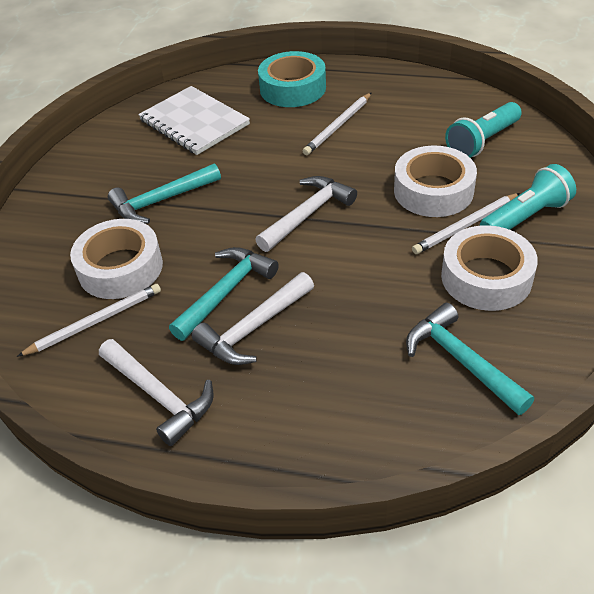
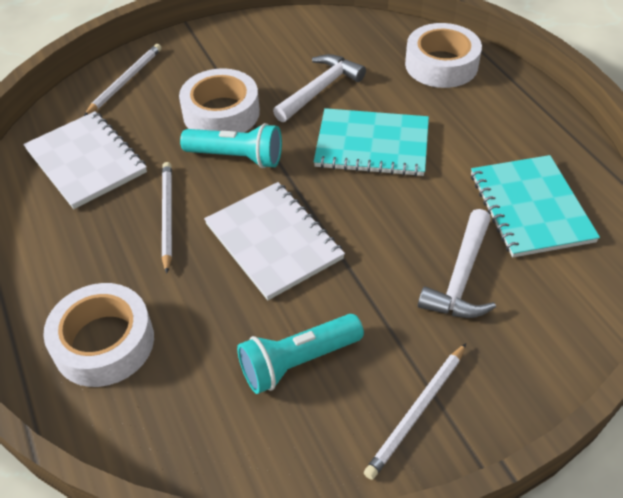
turquoise hammer: 3 -> 0
turquoise notebook: 0 -> 2
turquoise tape: 1 -> 0
white hammer: 3 -> 2
white notebook: 1 -> 2

